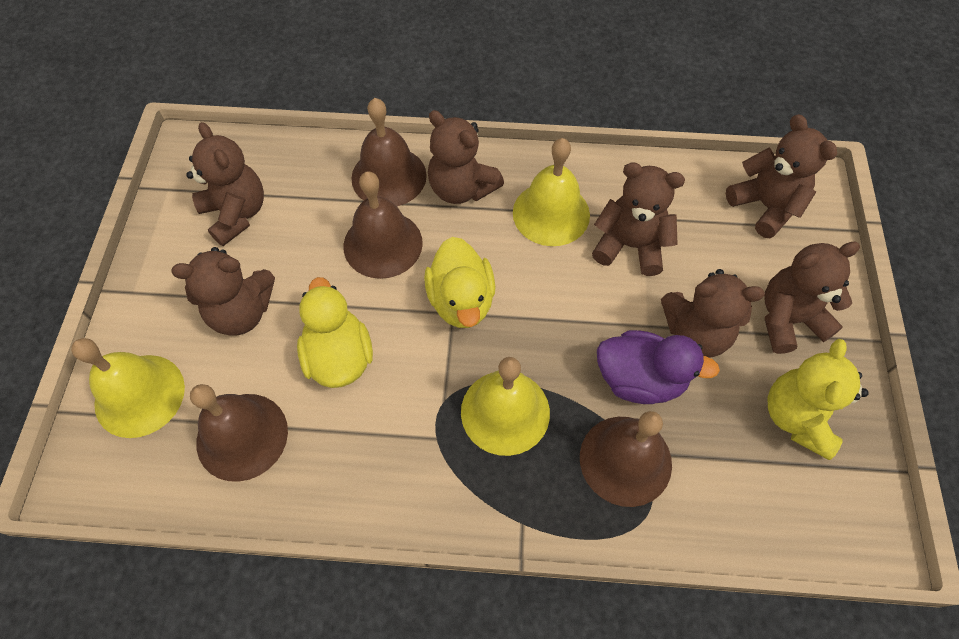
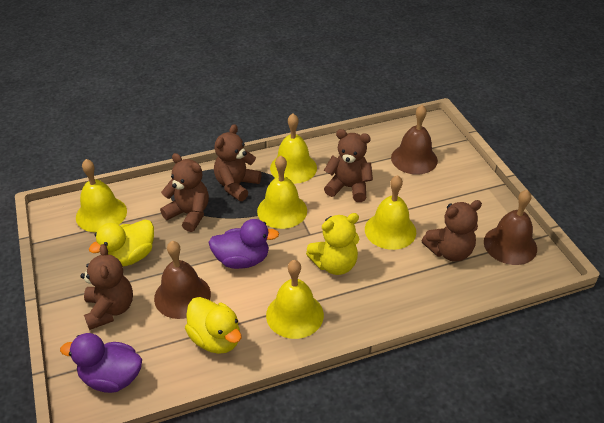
brown bell: 4 -> 3
brown teddy bear: 7 -> 5
purple duck: 1 -> 2
yellow bell: 3 -> 5

